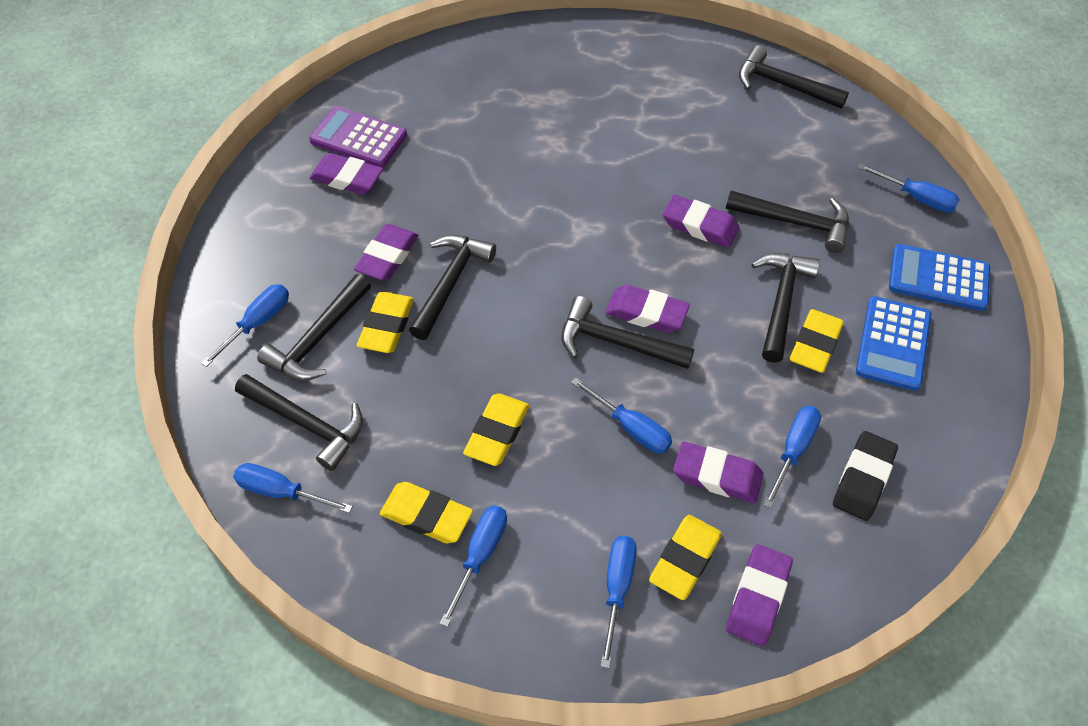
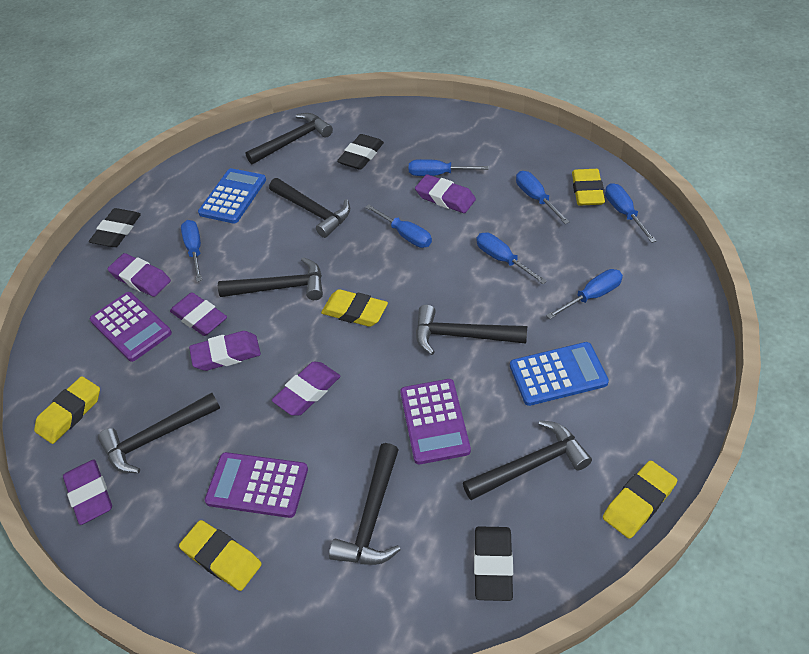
black eraser: 1 -> 3
purple calculator: 1 -> 3

